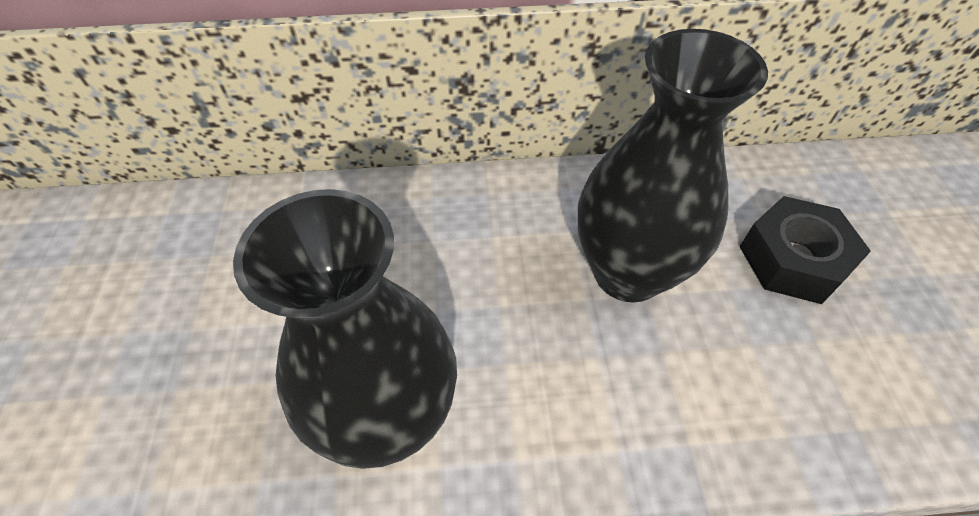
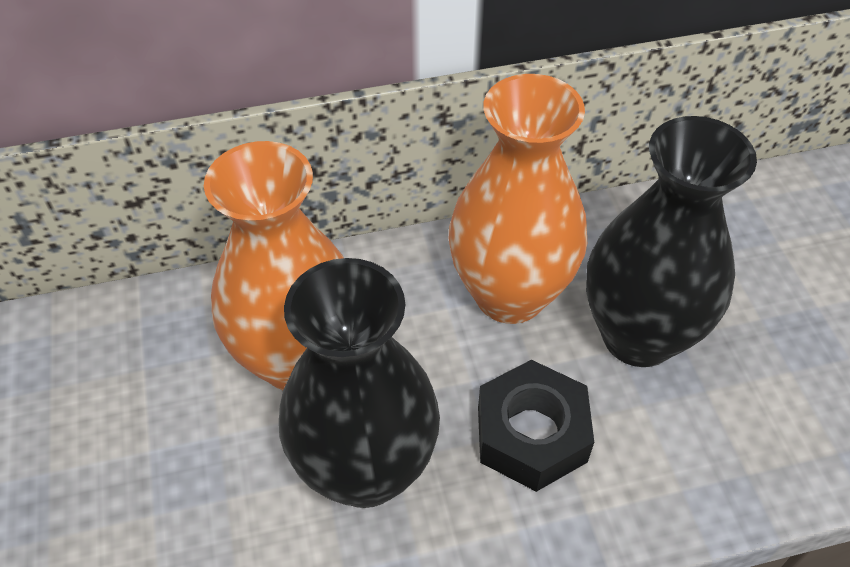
orange vase: 0 -> 2

